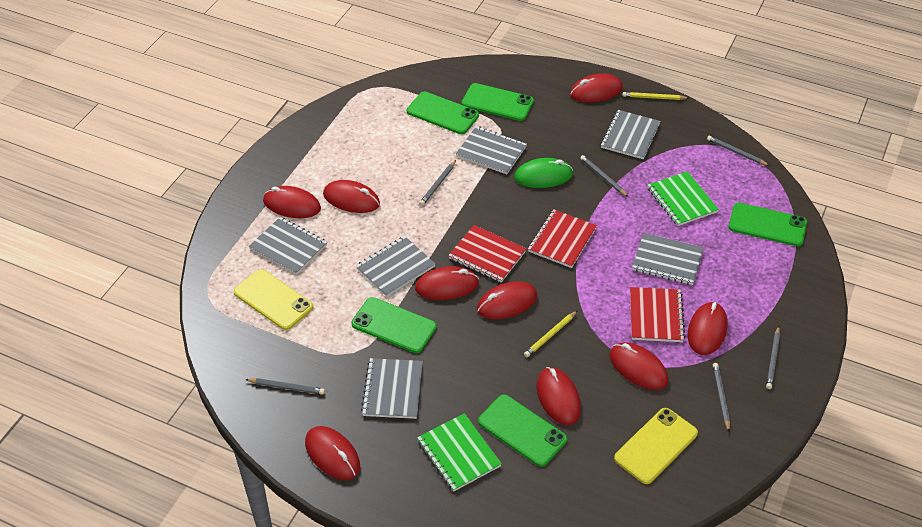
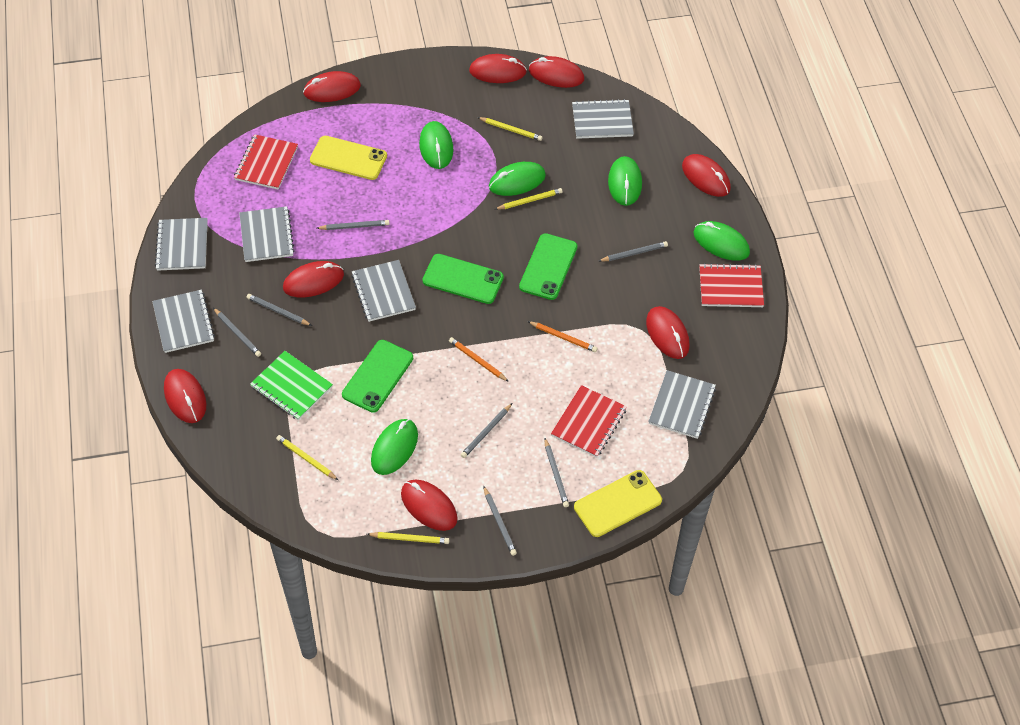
green mouse: 1 -> 5
green notebook: 2 -> 1
green phone: 5 -> 3
grey pencil: 6 -> 7
orange pencil: 0 -> 2
red mouse: 9 -> 8
yellow pencil: 2 -> 4

